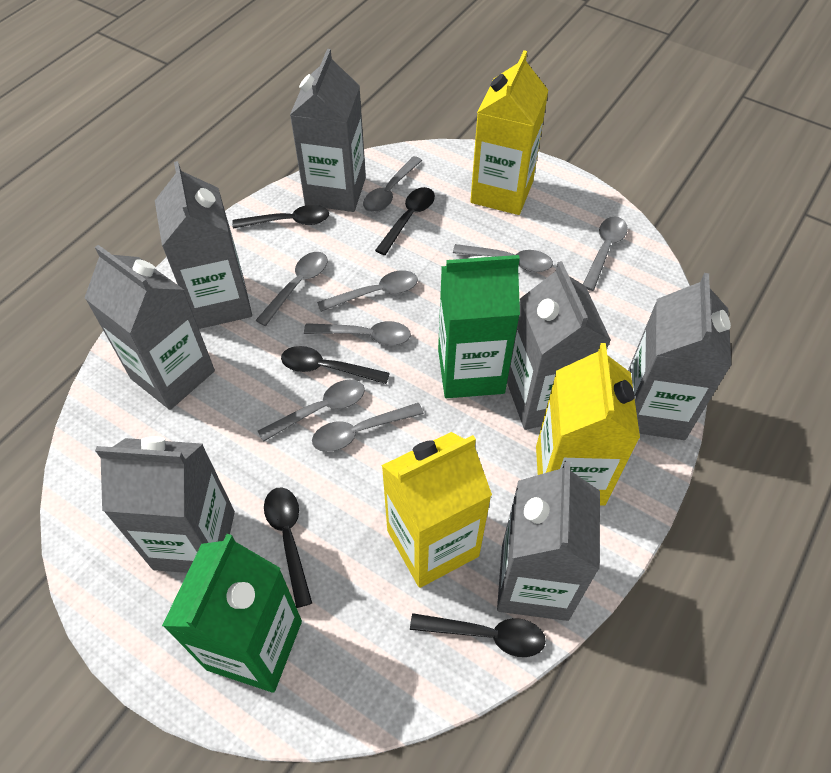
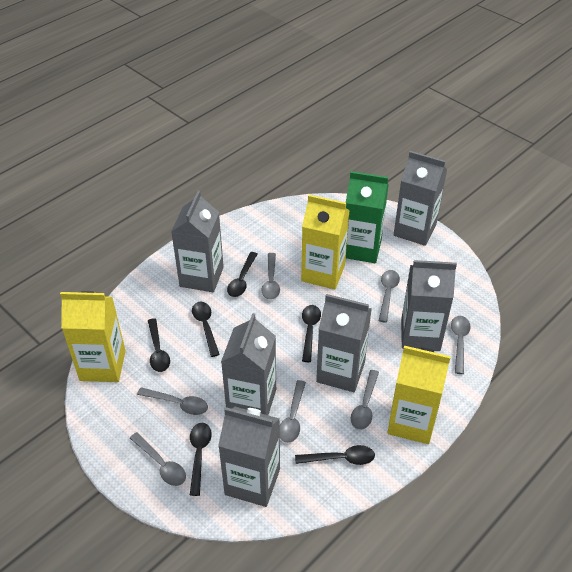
black spoon: 5 -> 6
green carton: 2 -> 1
grey carton: 7 -> 6
grey spoon: 8 -> 7

